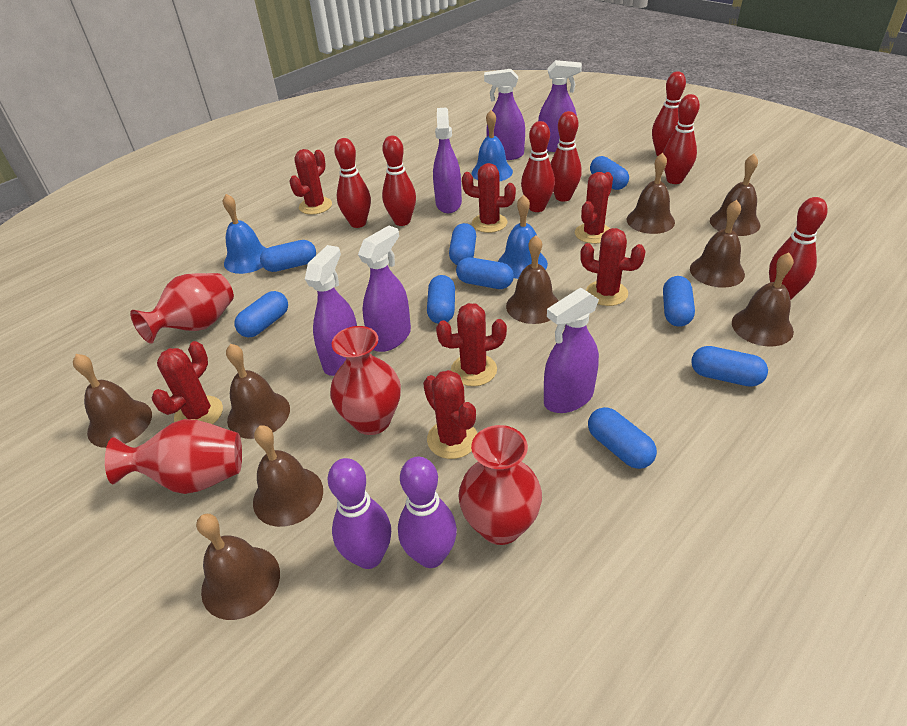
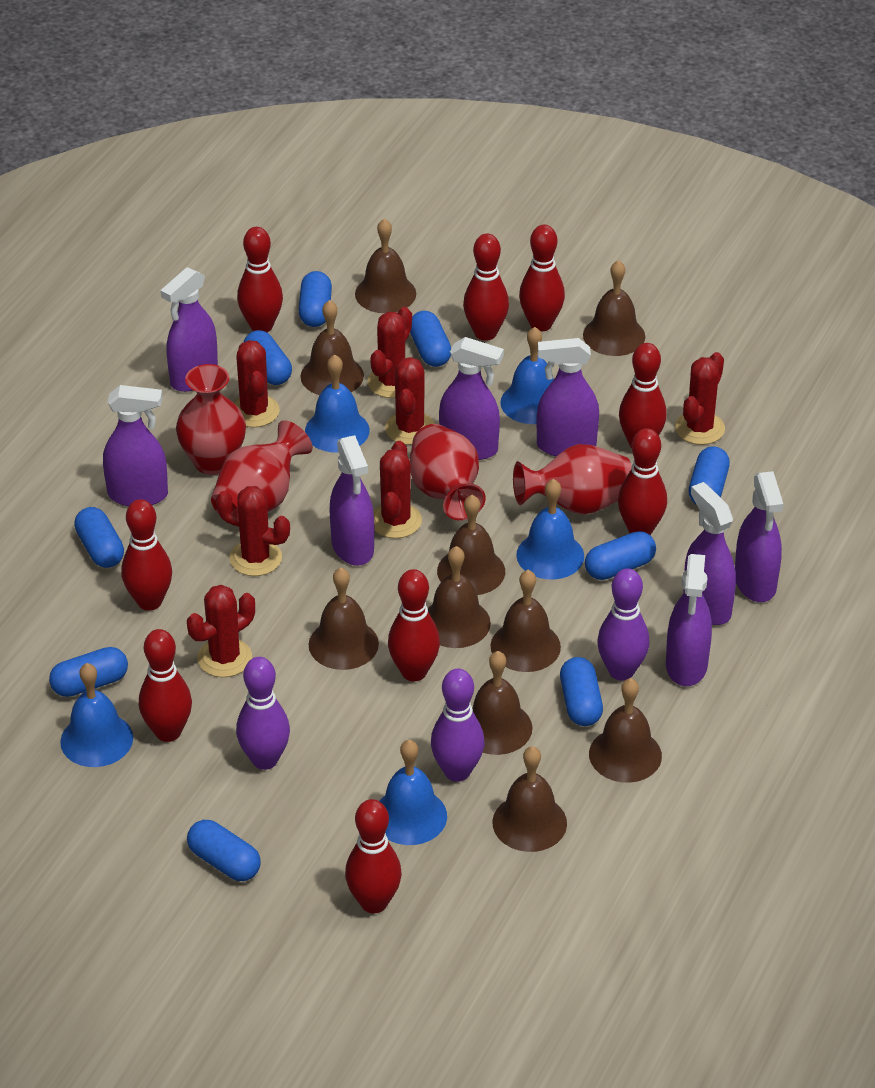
blue bell: 3 -> 5
brown bell: 9 -> 10
purple bowling pin: 2 -> 3
purple spray bottle: 6 -> 8
red bowling pin: 7 -> 9

